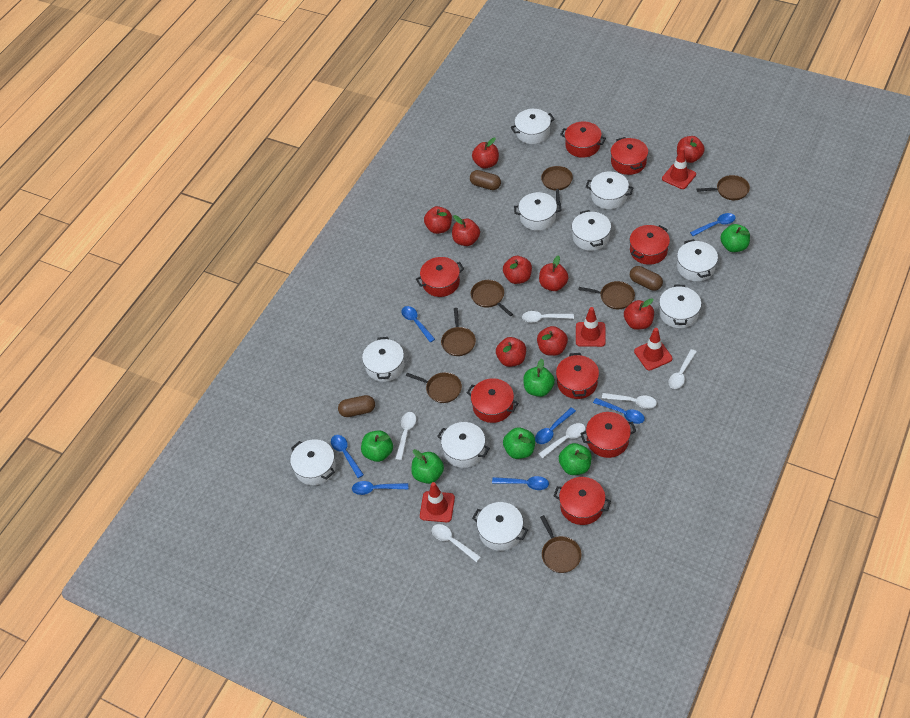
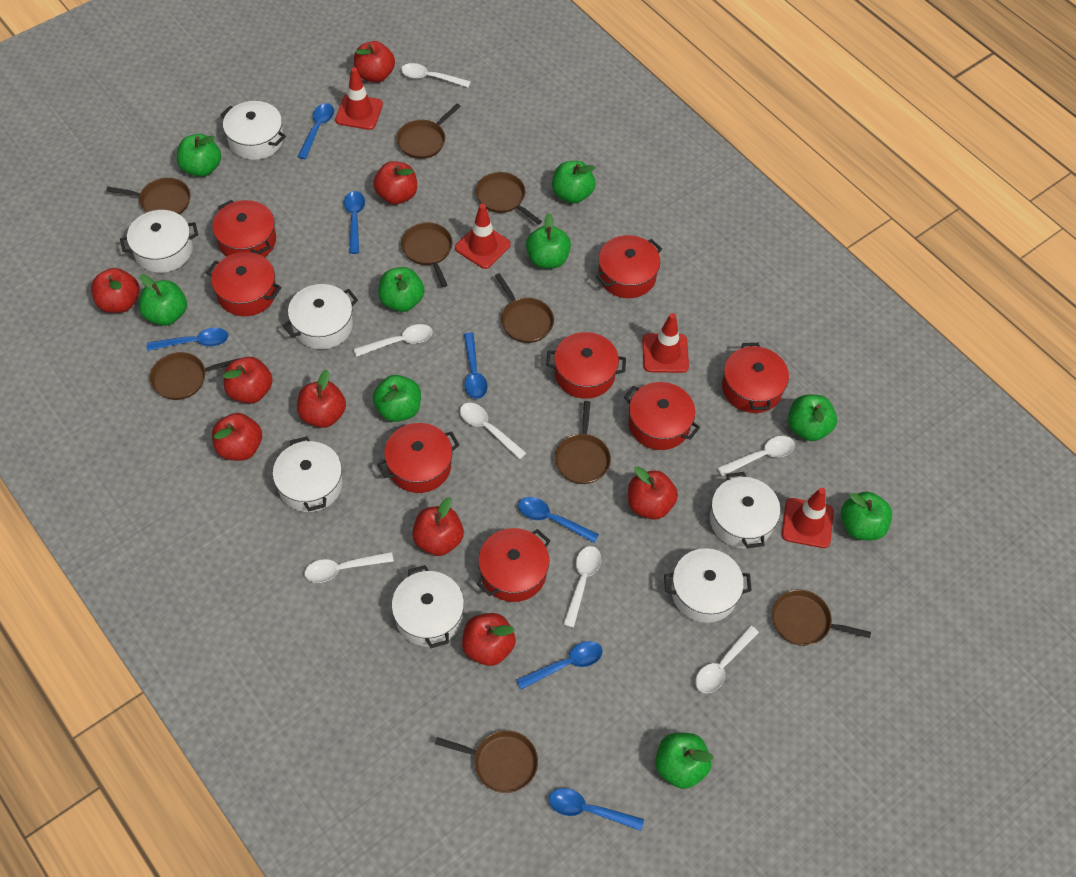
brown capsule: 3 -> 0
brown pan: 7 -> 9
green apple: 6 -> 9
white pot: 10 -> 7
white spoon: 6 -> 7

